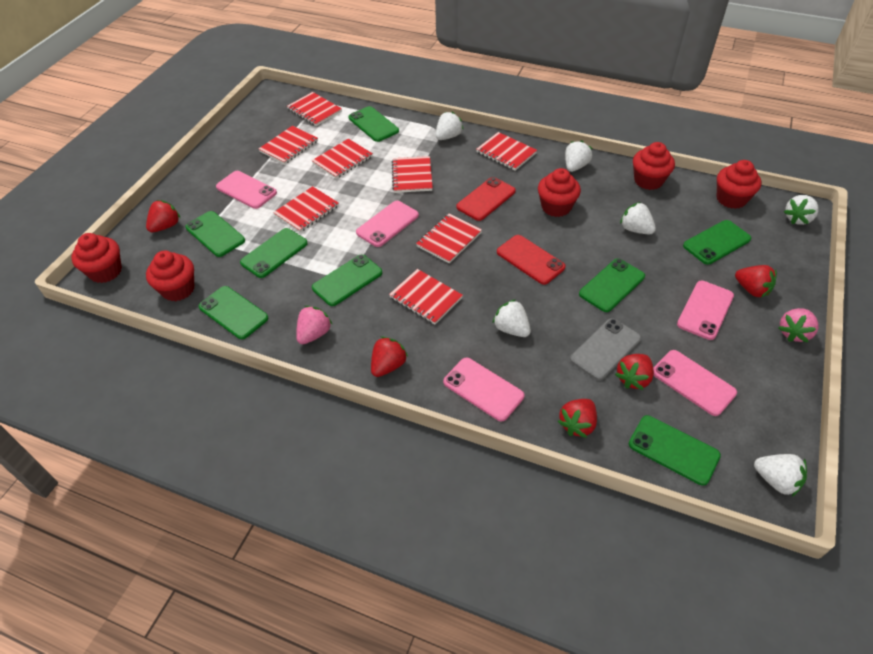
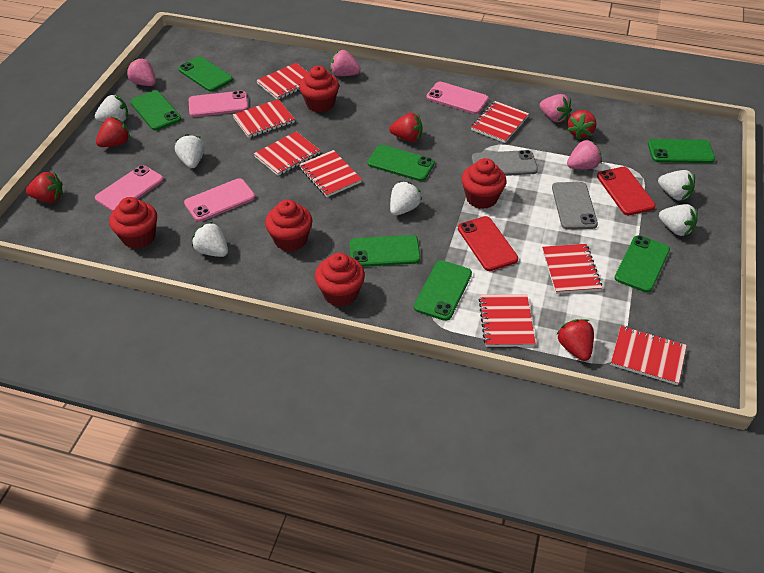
green phone: 8 -> 7
grey phone: 1 -> 2
pink phone: 5 -> 4
pink strawberry: 2 -> 4

